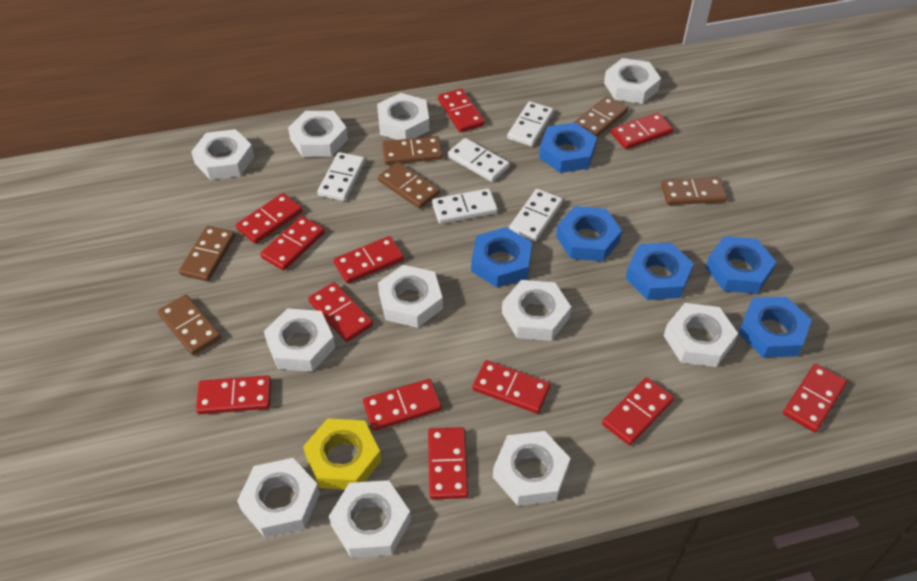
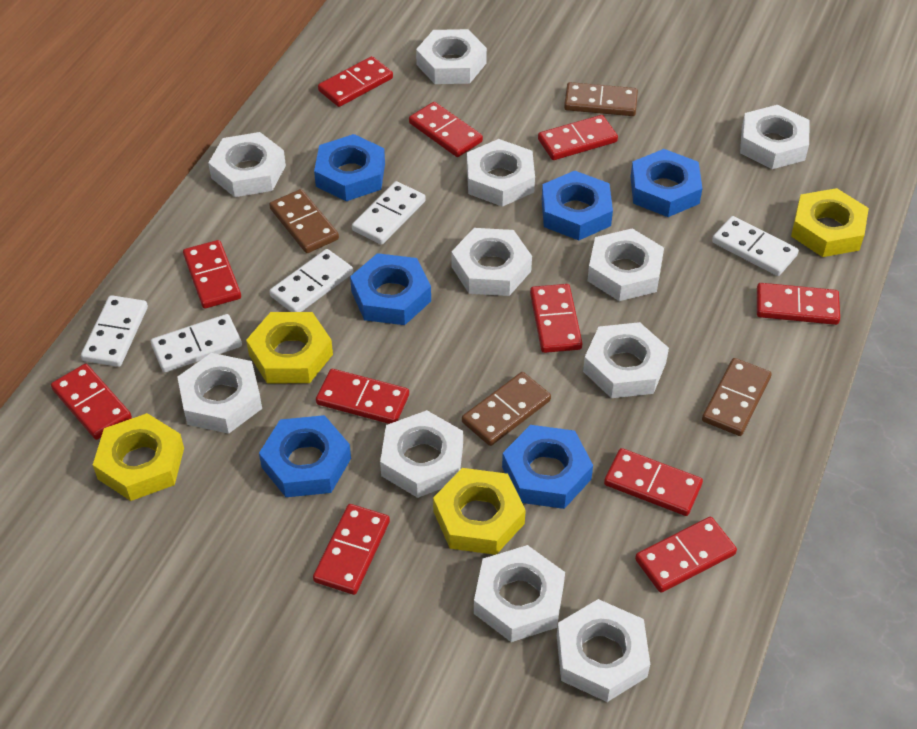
brown domino: 6 -> 4
red domino: 12 -> 11
yellow nut: 1 -> 4

